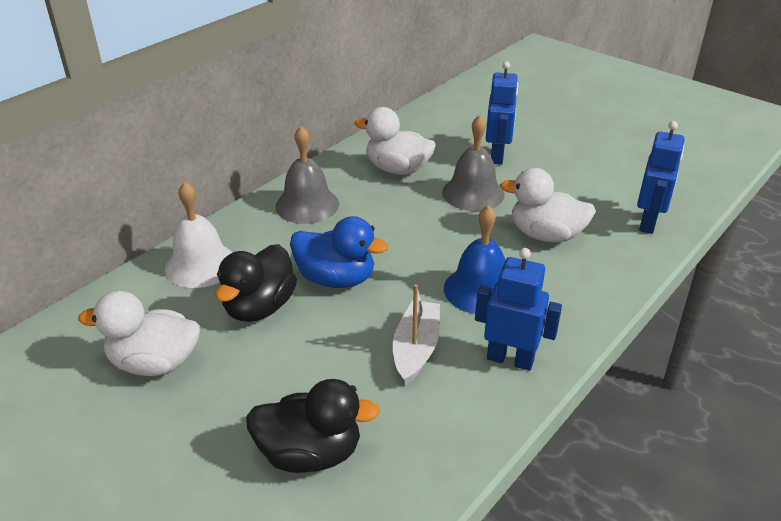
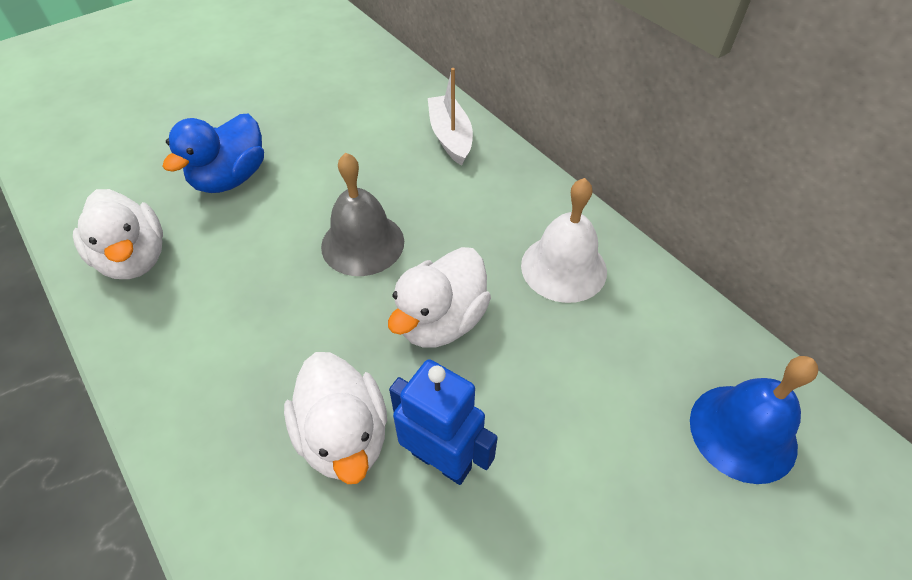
black duck: 2 -> 0
blue robot: 3 -> 1
grey bell: 2 -> 1

